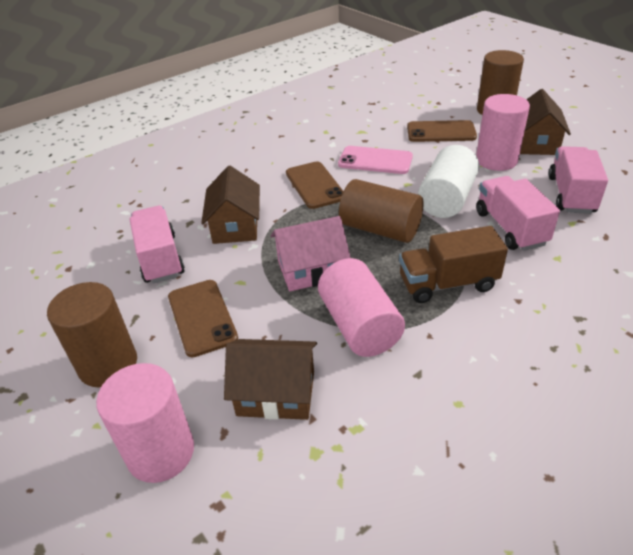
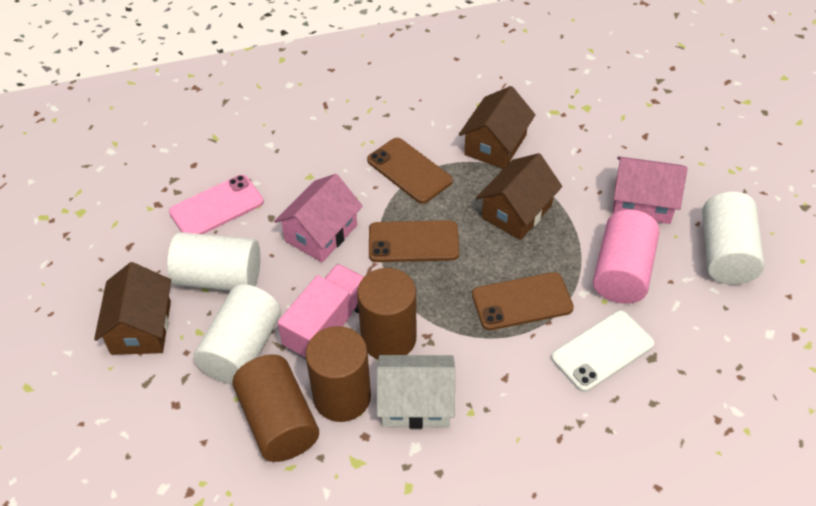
brown truck: 1 -> 0
pink cylinder: 3 -> 1
pink house: 1 -> 2
pink truck: 3 -> 1
white cylinder: 1 -> 3
white house: 0 -> 1
white phone: 0 -> 1

